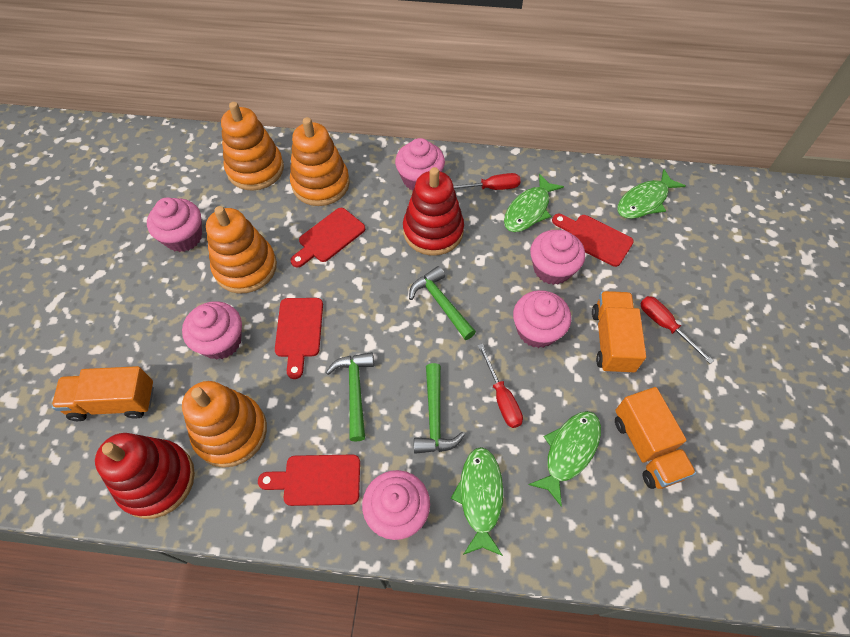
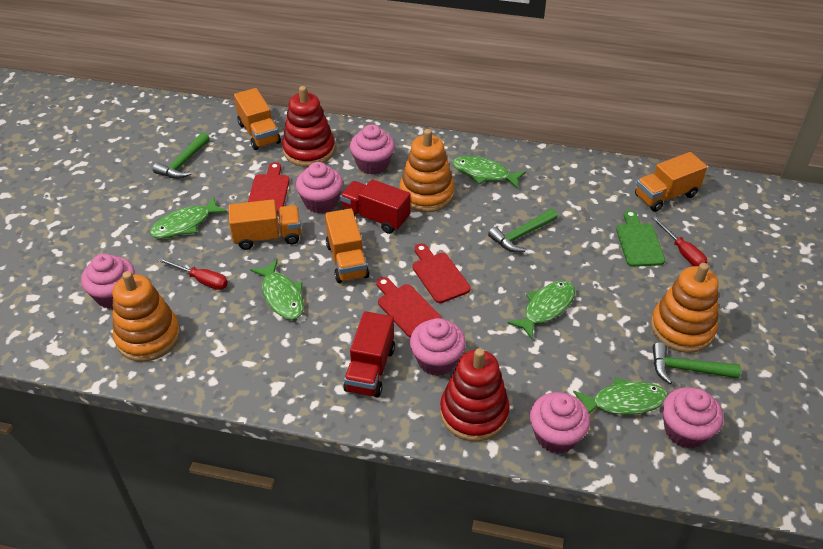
green cutting board: 0 -> 1
green fish: 4 -> 5
orange stacking toy: 4 -> 3
orange truck: 3 -> 4
red cutting board: 4 -> 3
red screwdriver: 3 -> 2
red truck: 0 -> 2

